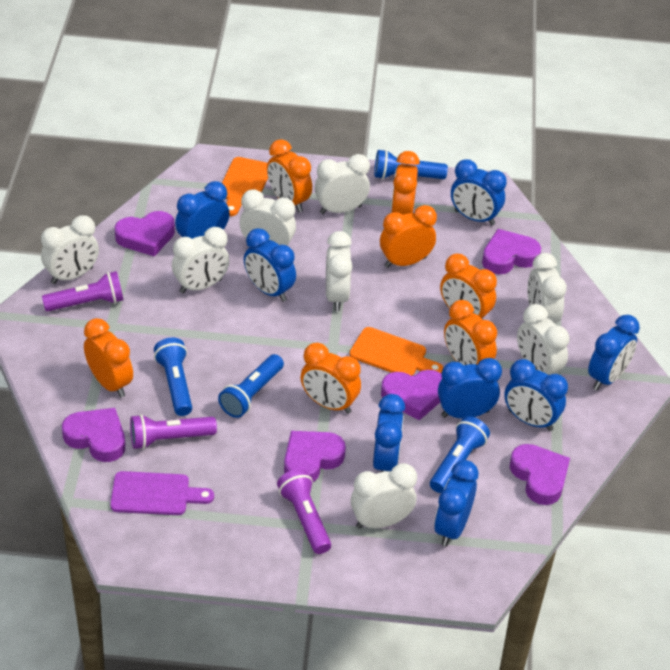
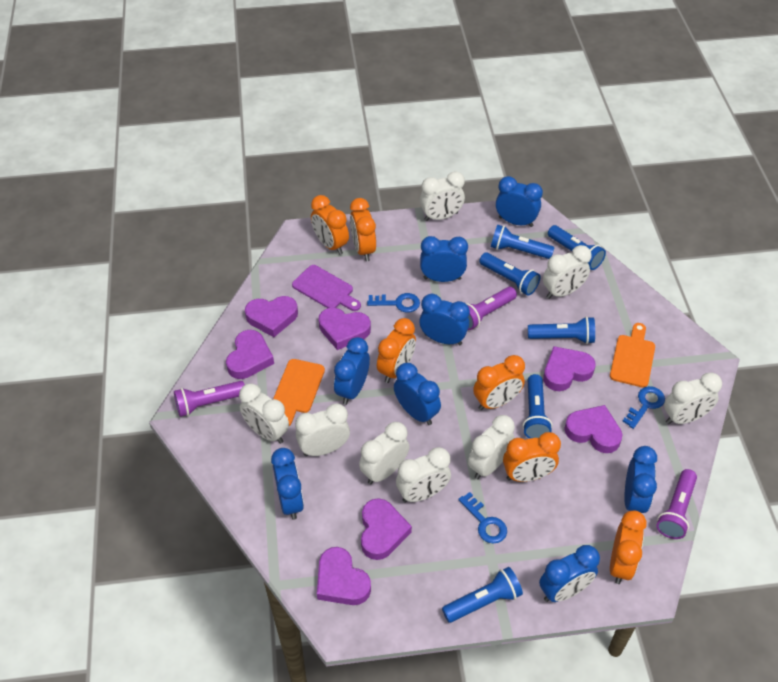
blue flashlight: 4 -> 6
blue key: 0 -> 3
orange clock: 7 -> 6
purple heart: 6 -> 7

